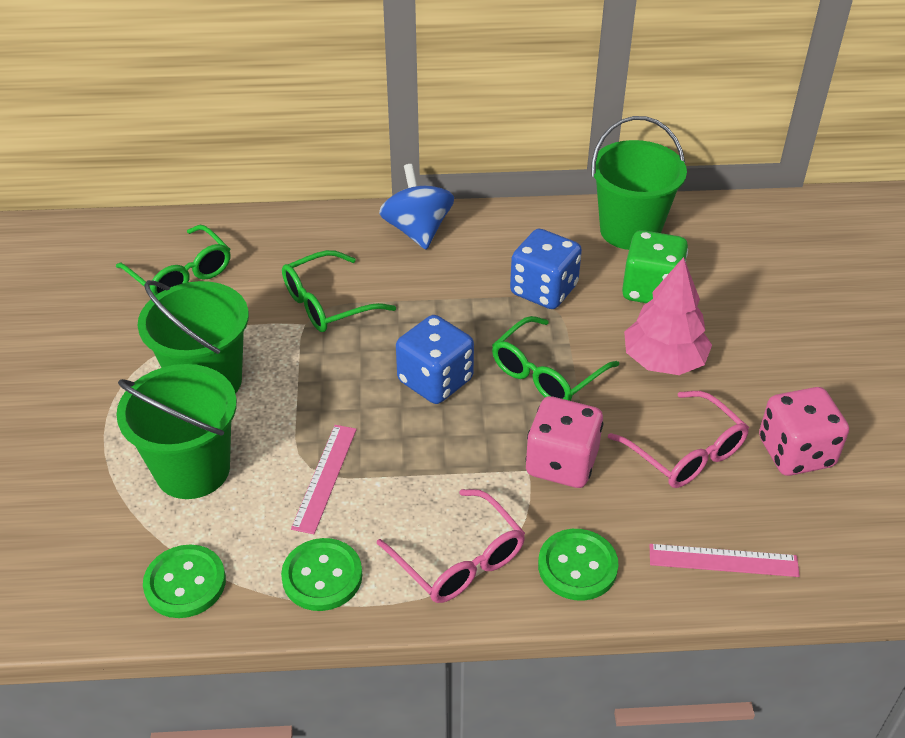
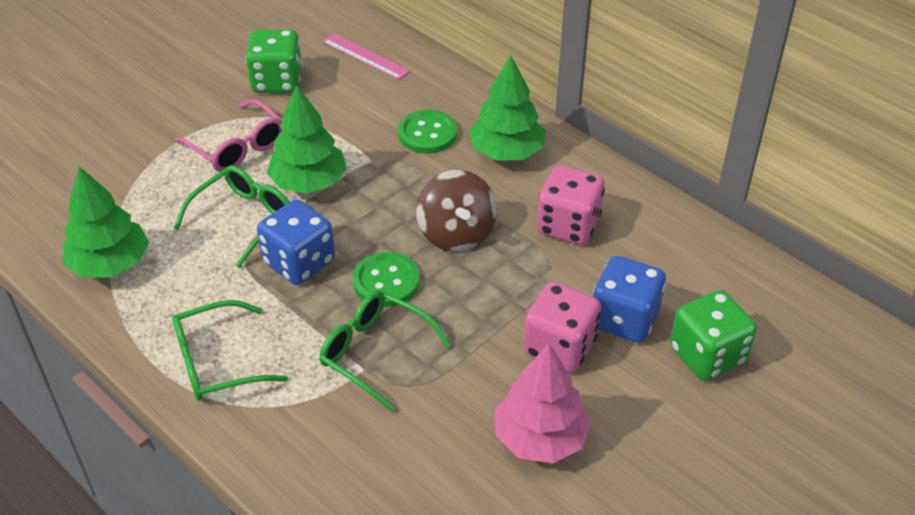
blue spinning top: 1 -> 0
brown spinning top: 0 -> 1
green bucket: 3 -> 0
green button: 3 -> 2
green dice: 1 -> 2
green tree: 0 -> 3
pink glasses: 2 -> 1
pink ruler: 2 -> 1

